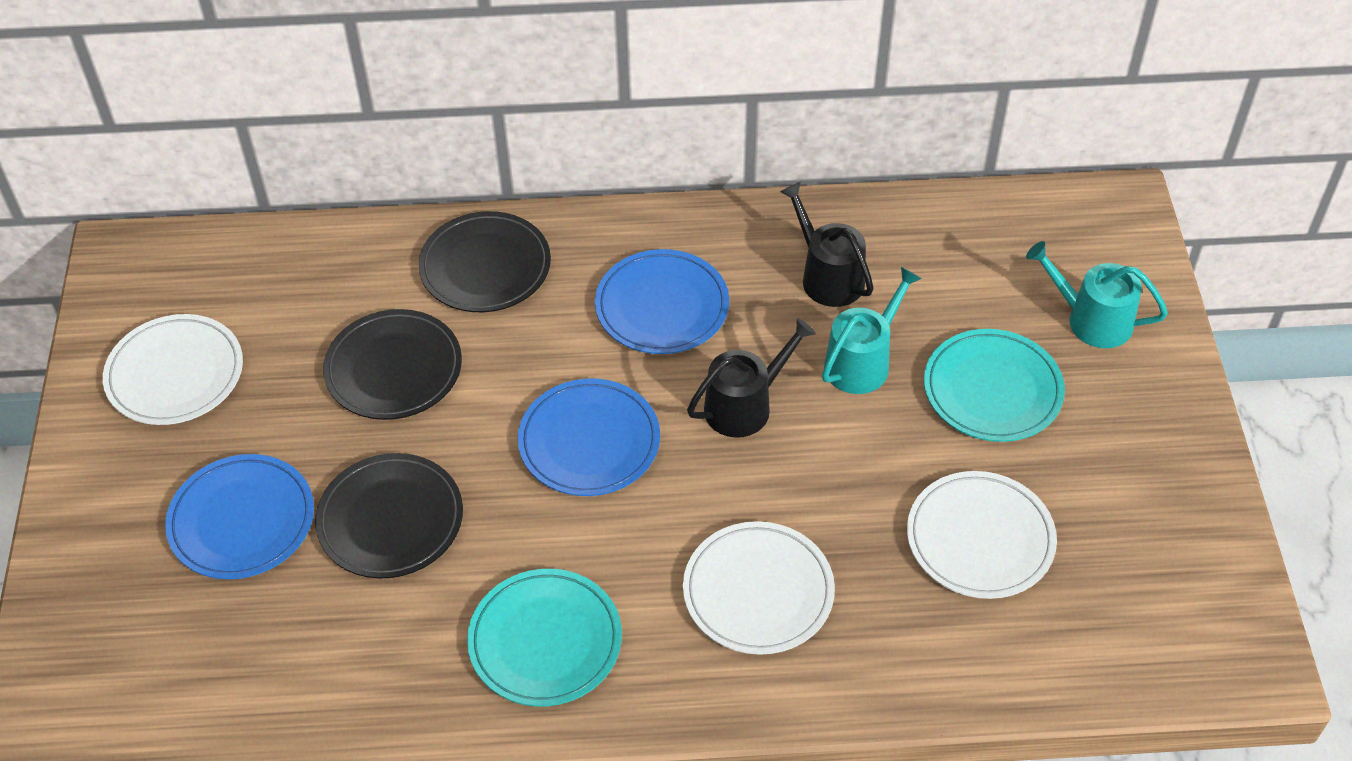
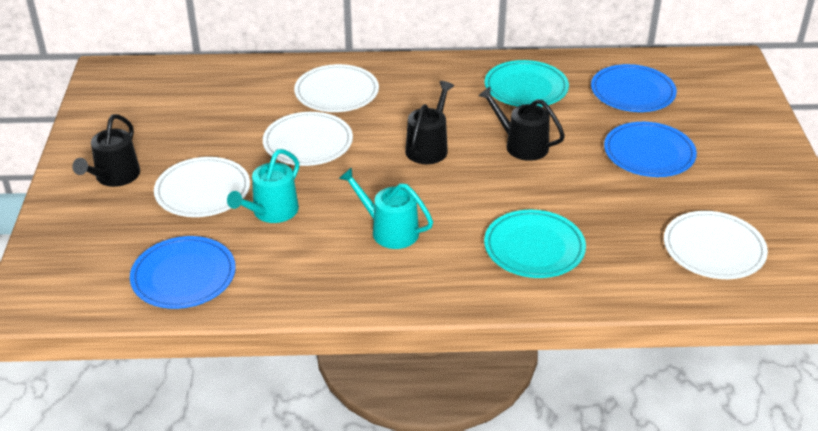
black plate: 3 -> 0
black watering can: 2 -> 3
white plate: 3 -> 4

